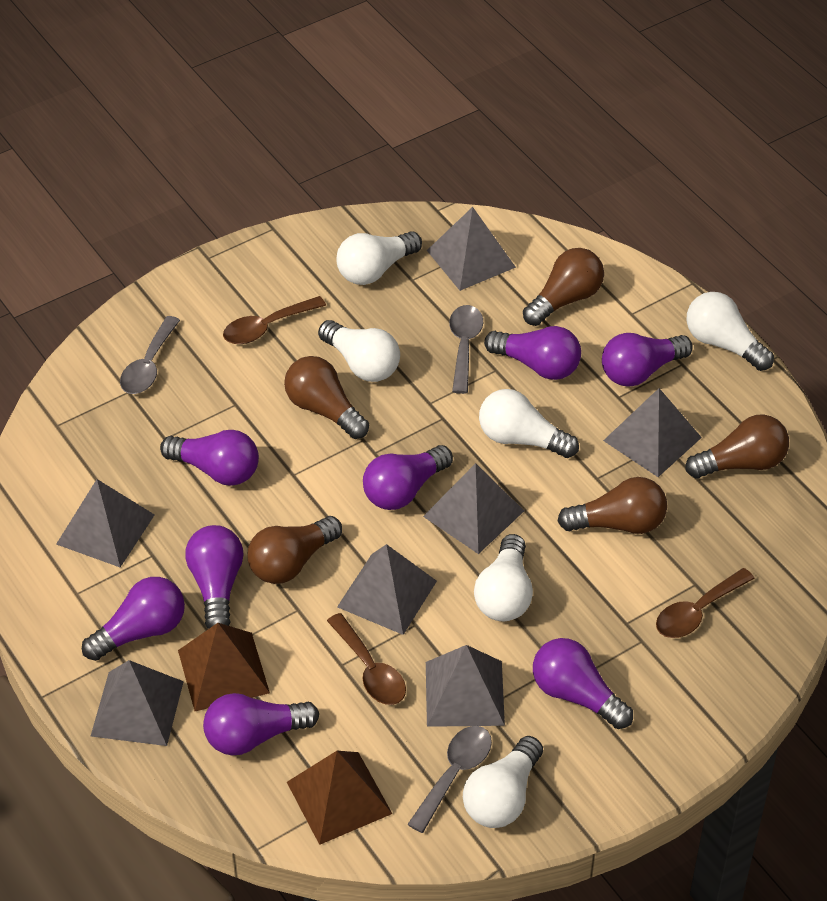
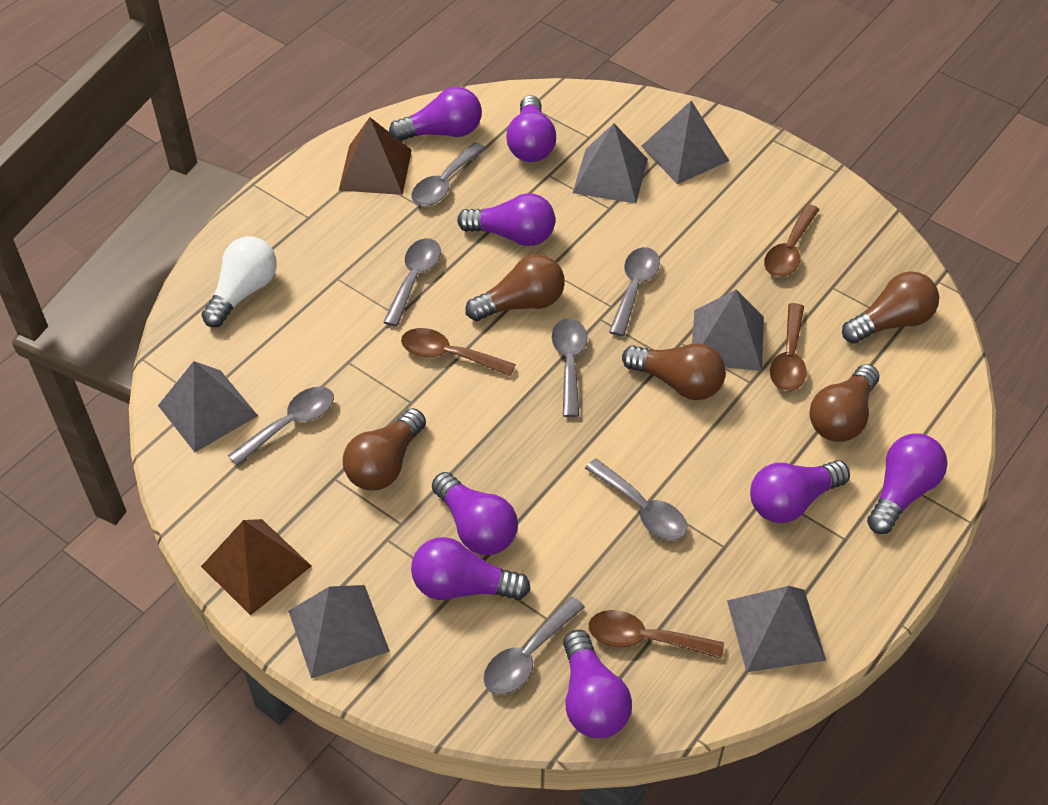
brown spoon: 3 -> 4
grey pyramid: 7 -> 6
grey spoon: 3 -> 7
white light bulb: 6 -> 1

